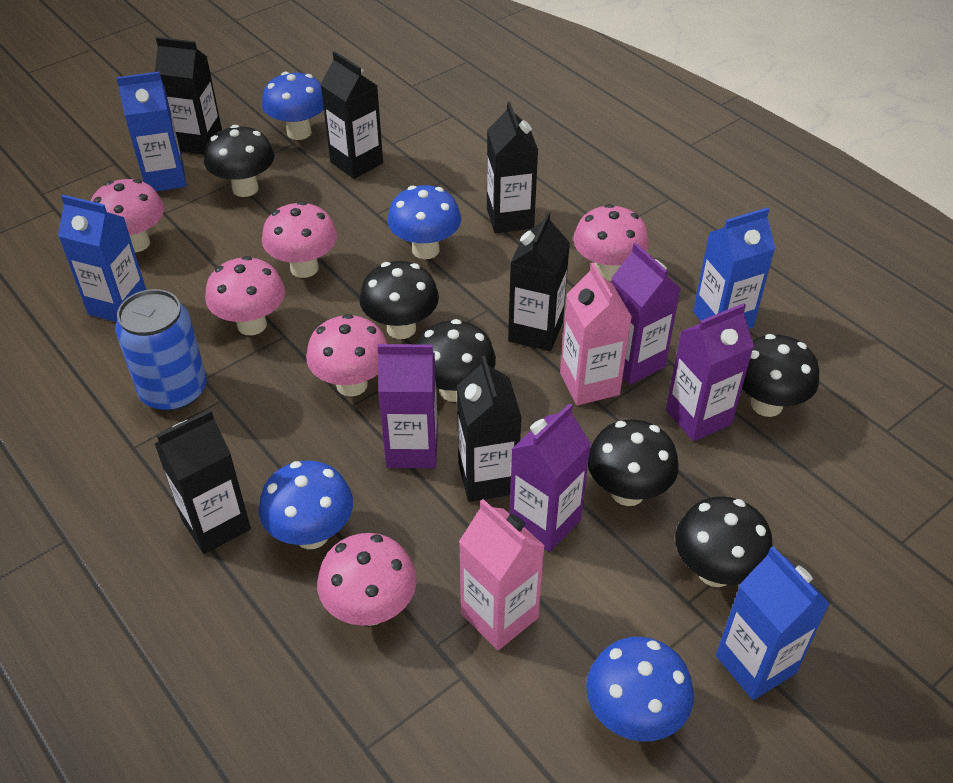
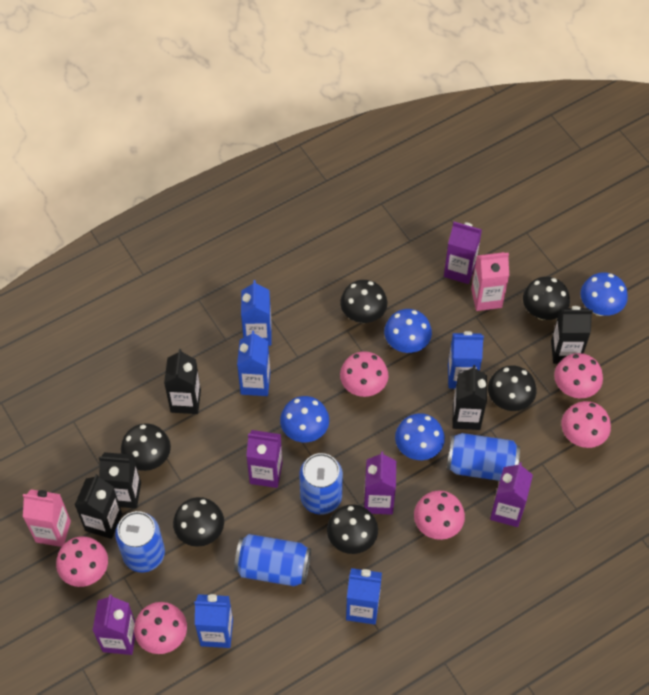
black carton: 6 -> 5
blue can: 1 -> 4
blue carton: 4 -> 5
purple carton: 4 -> 5

